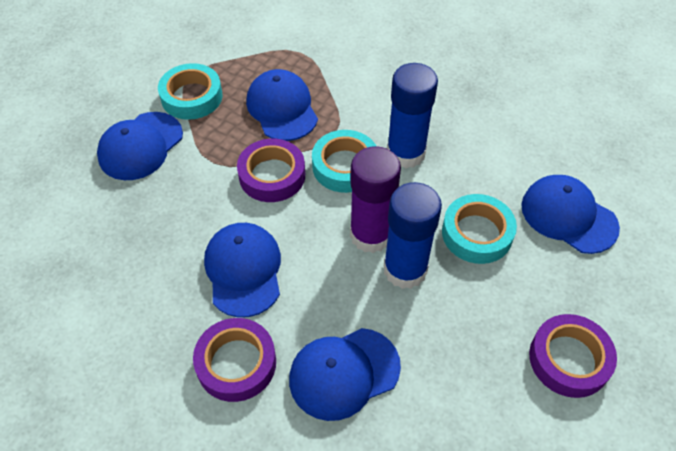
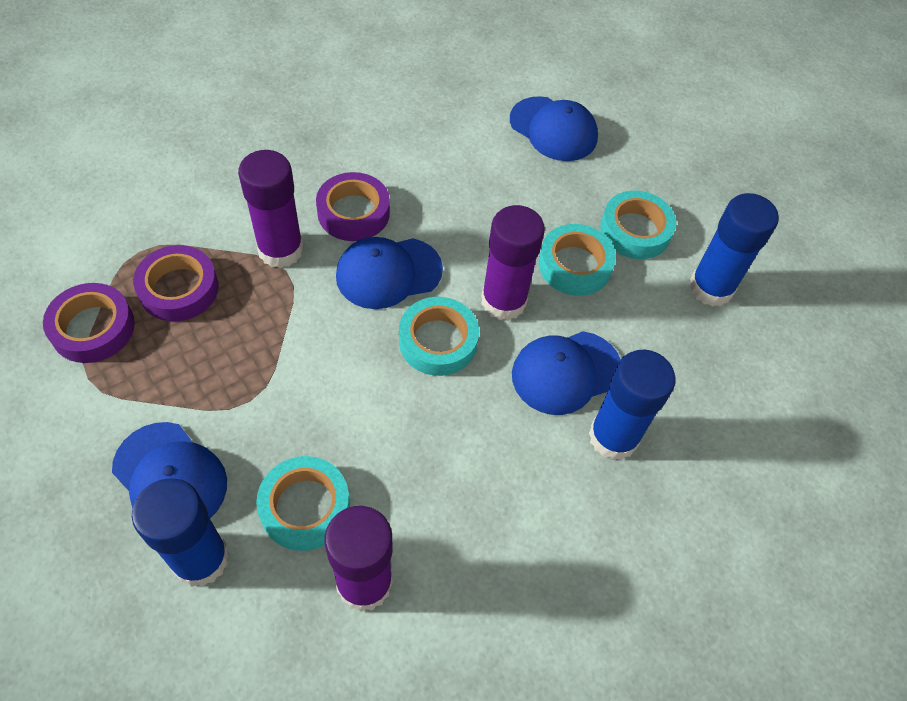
blue cap: 5 -> 4
blue glue stick: 2 -> 3
purple glue stick: 1 -> 3
turquoise tape: 3 -> 4

